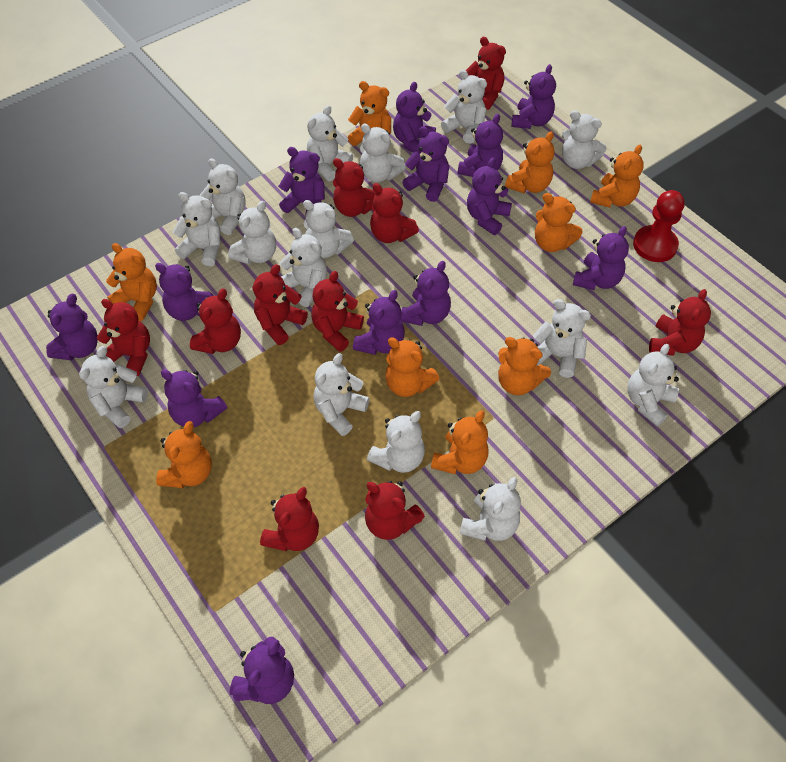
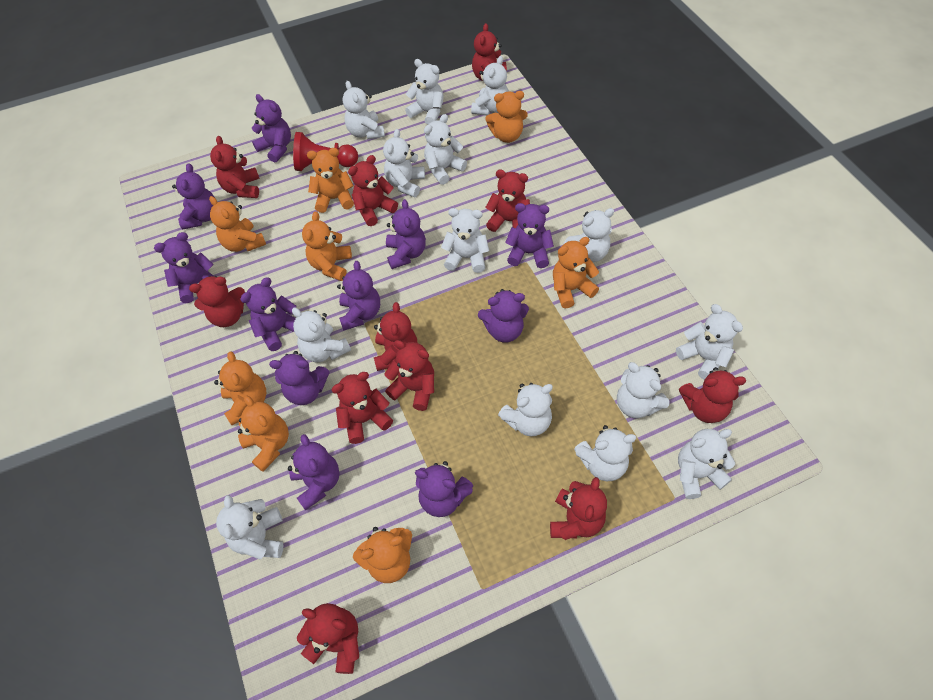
orange teddy bear: 9 -> 8
purple teddy bear: 13 -> 11
red teddy bear: 10 -> 11
white teddy bear: 15 -> 14

